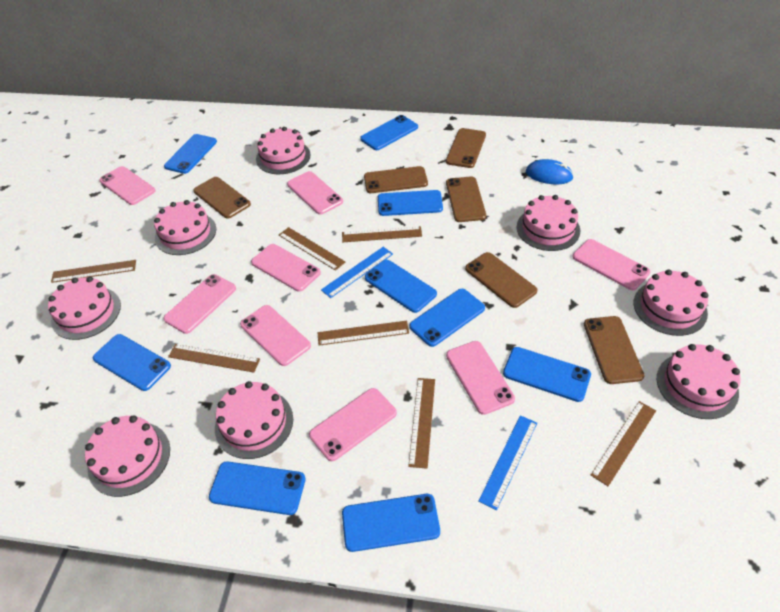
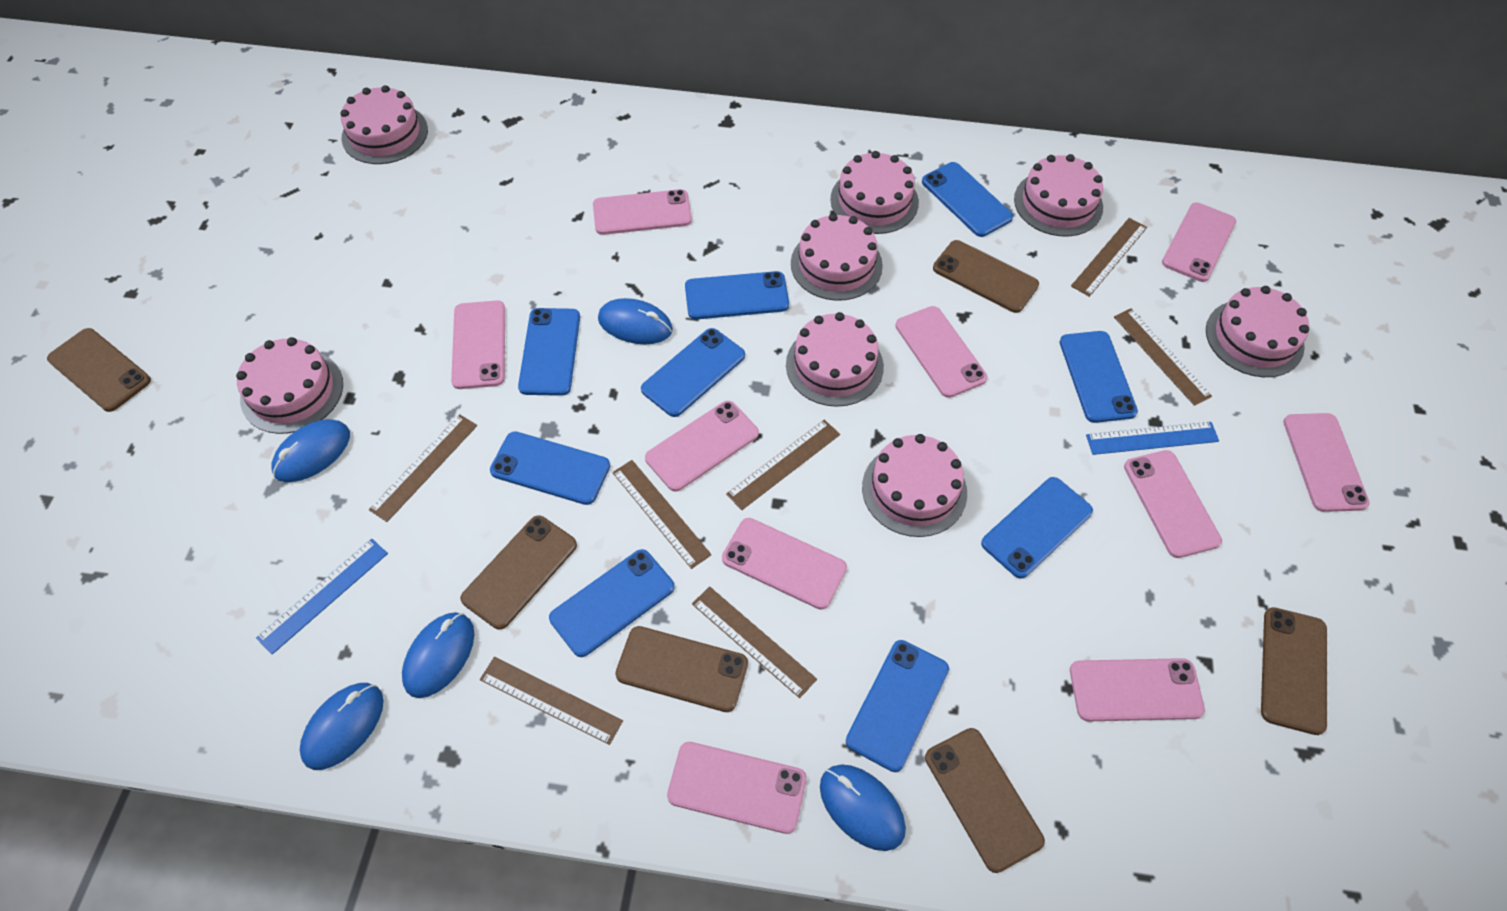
blue mouse: 1 -> 5
pink phone: 8 -> 10

